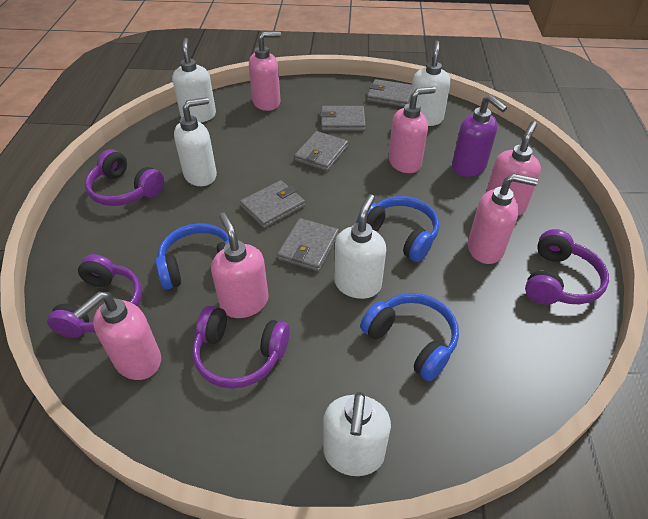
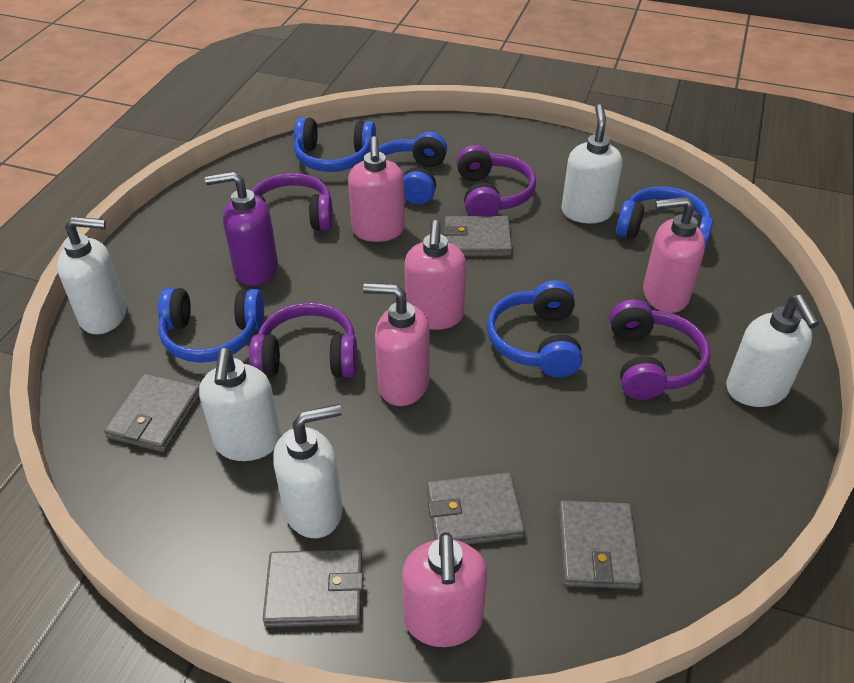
blue headphones: 3 -> 5
pink soap dispenser: 6 -> 5

